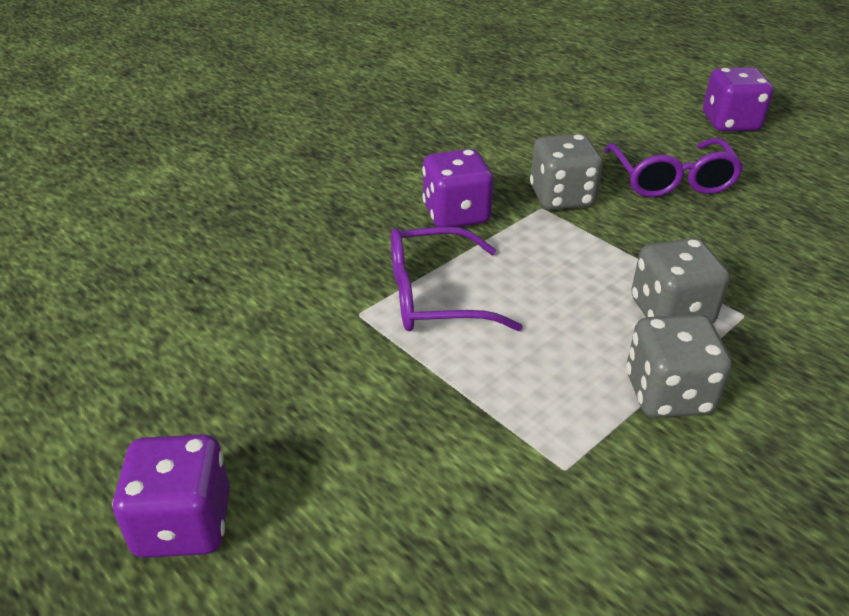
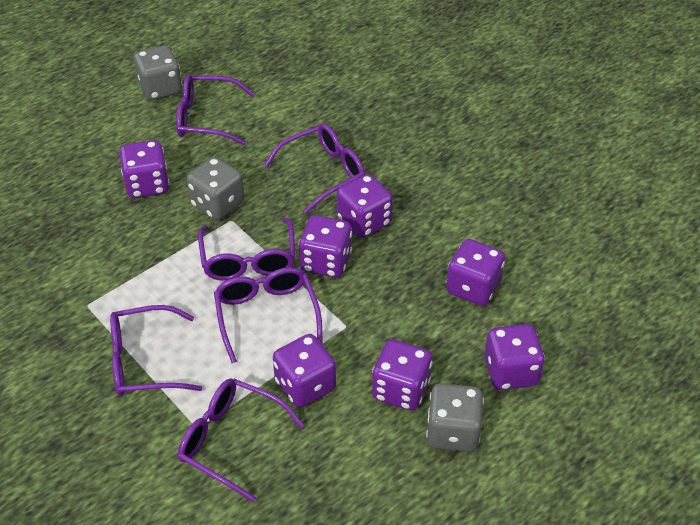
purple dice: 3 -> 7
purple glasses: 2 -> 6

